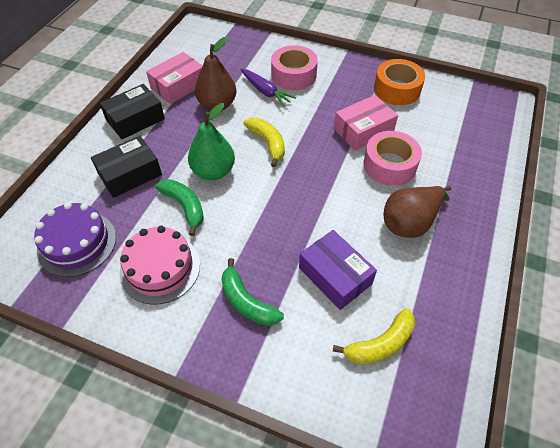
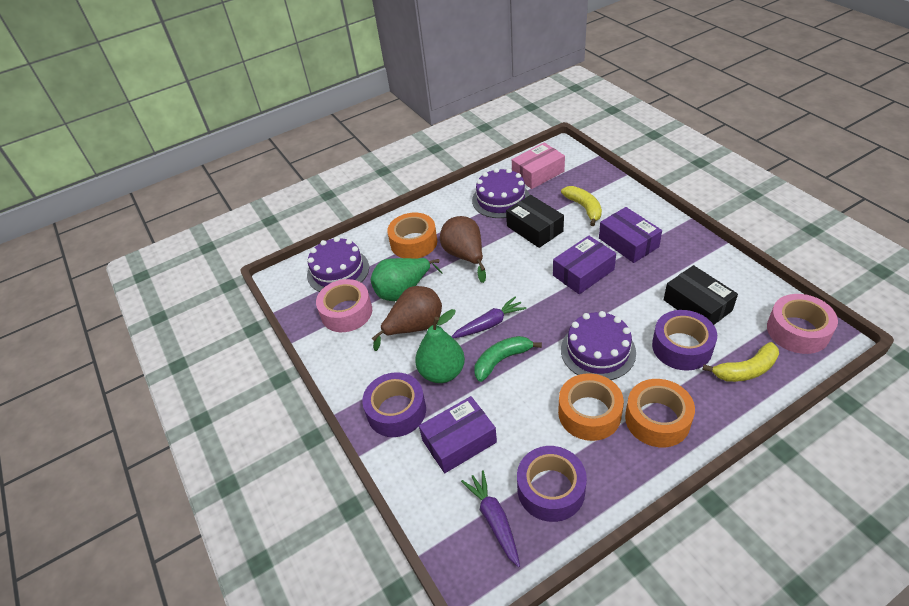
green banana: 2 -> 1
green pear: 1 -> 2
orange tape: 1 -> 3
pink box: 2 -> 1
pink cake: 1 -> 0
purple box: 1 -> 3
purple cake: 1 -> 3
purple carrot: 1 -> 2
purple tape: 0 -> 3

